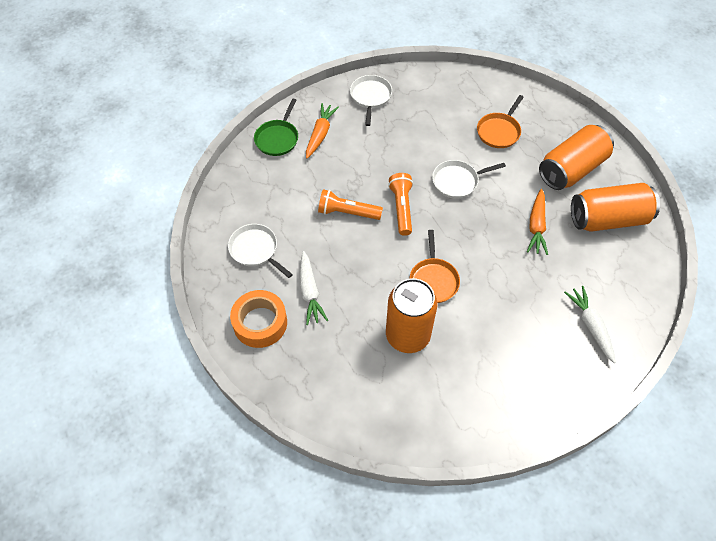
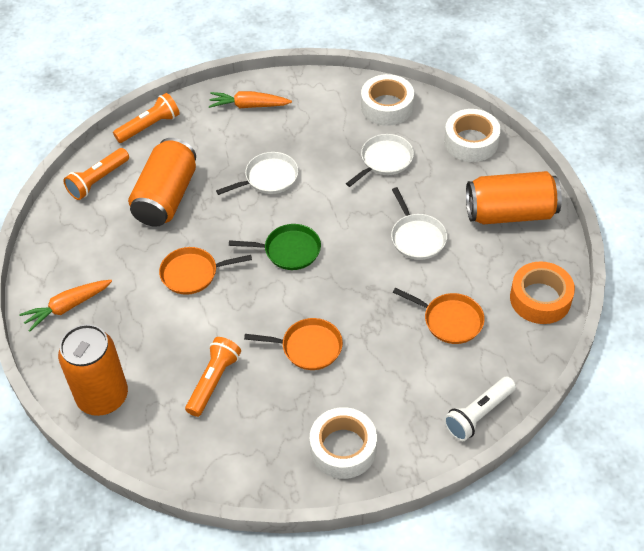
orange flashlight: 2 -> 3
orange pan: 2 -> 3
white carrot: 2 -> 0
white flashlight: 0 -> 1
white tape: 0 -> 3

